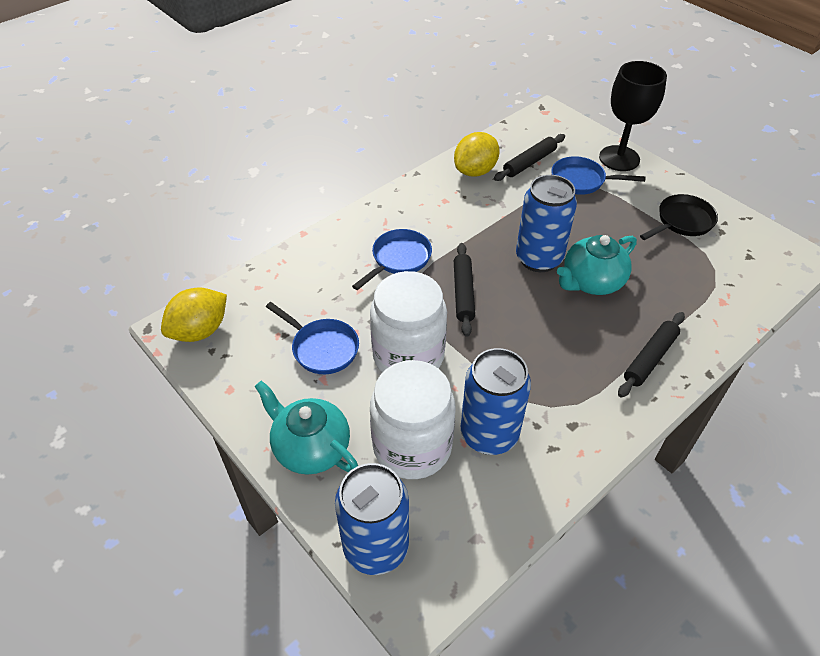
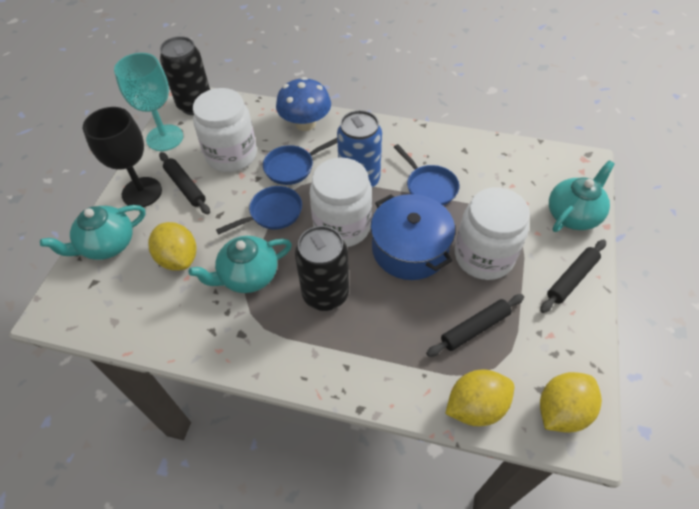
black can: 0 -> 2
black pan: 1 -> 0
blue can: 3 -> 1
blue mushroom: 0 -> 1
blue pot: 0 -> 1
turquoise goblet: 0 -> 1
turquoise teapot: 2 -> 3
white jar: 2 -> 3
yellow lemon: 2 -> 3

